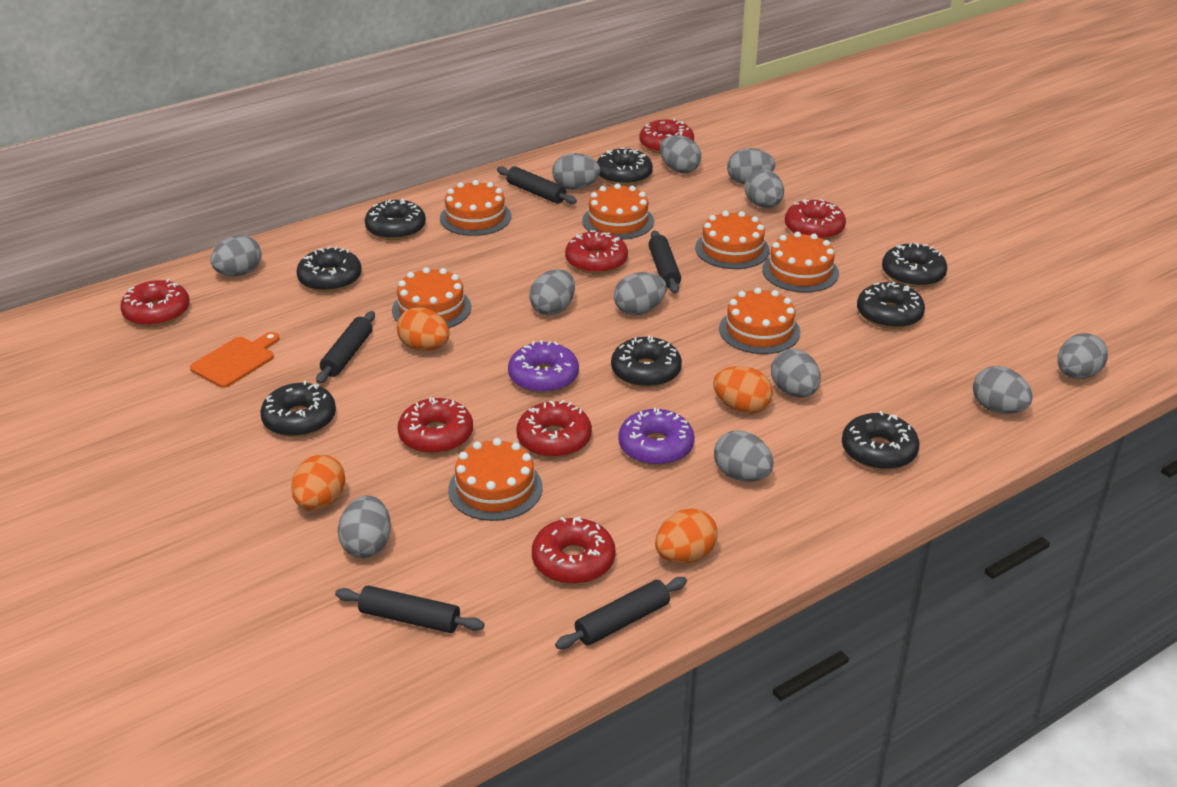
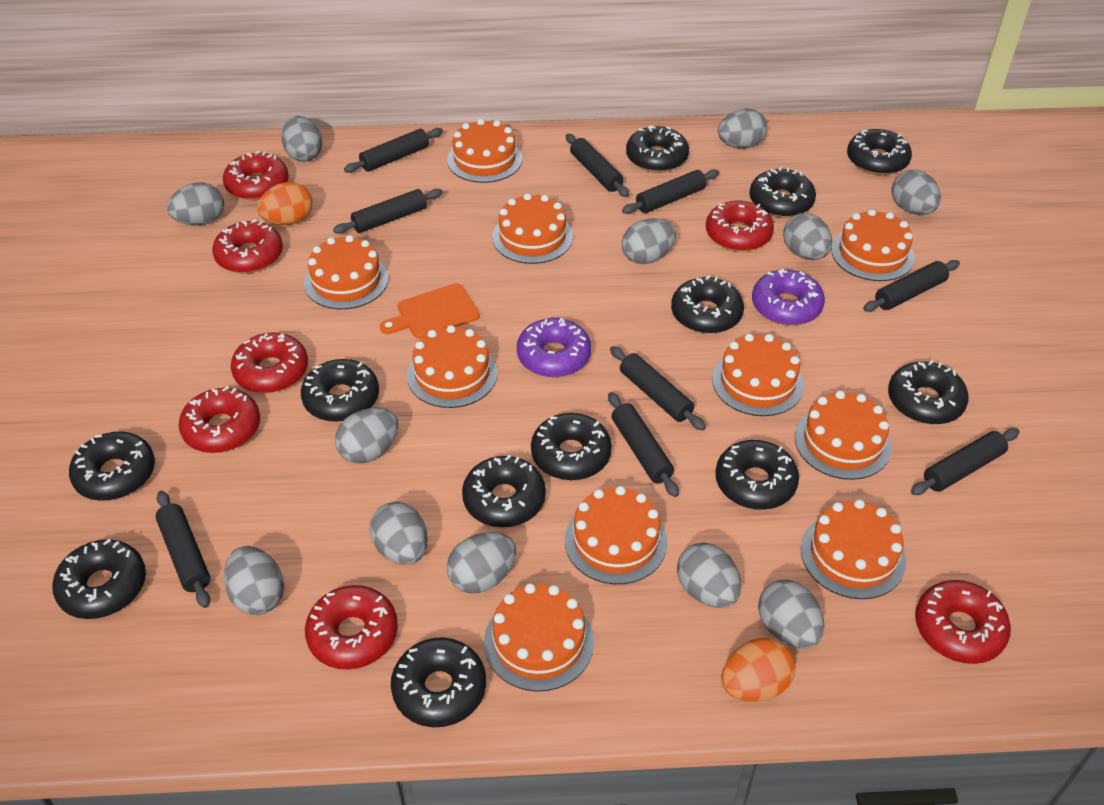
black donut: 8 -> 12
black rolling pin: 5 -> 9
orange cake: 7 -> 10
orange egg: 4 -> 2

